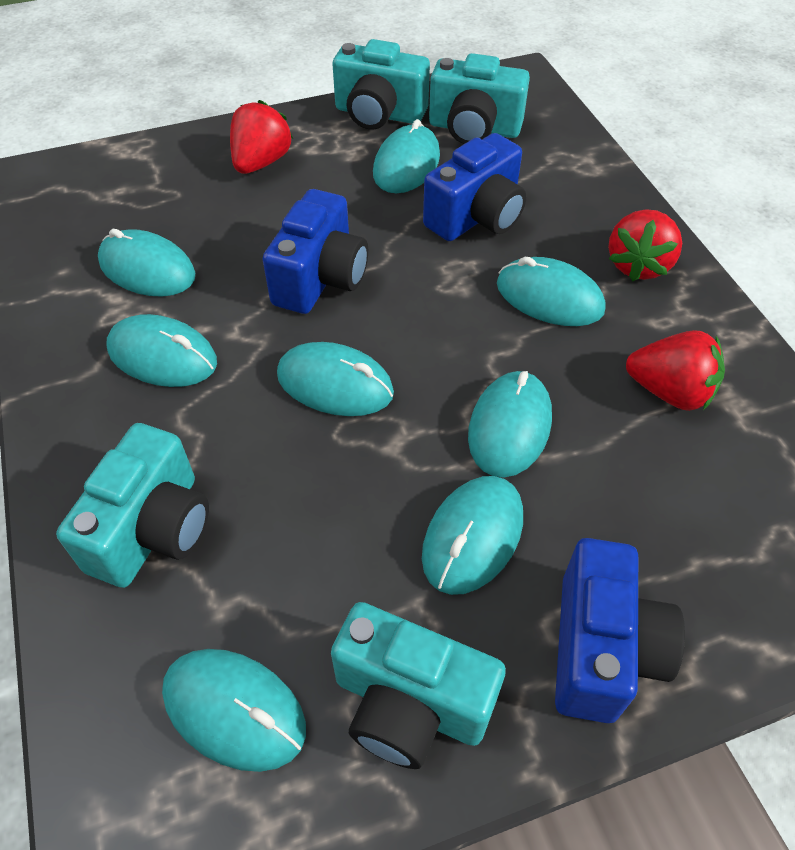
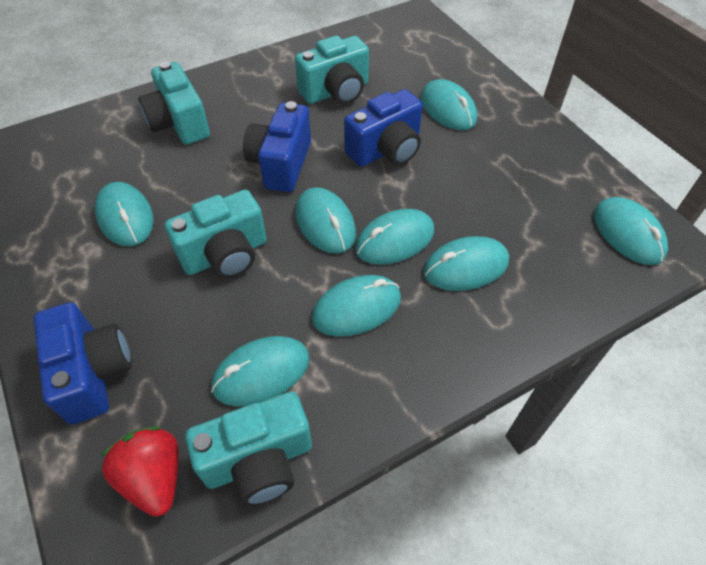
red strawberry: 3 -> 1

